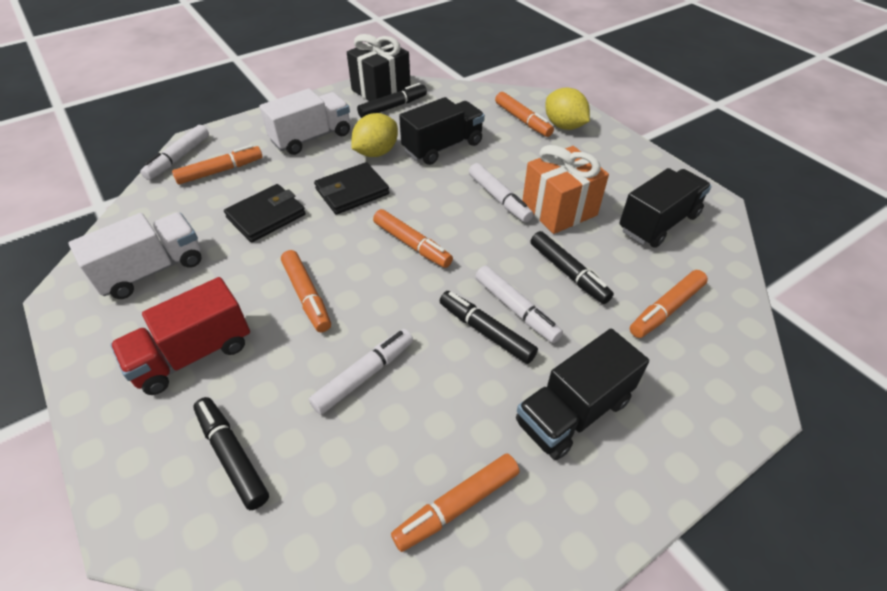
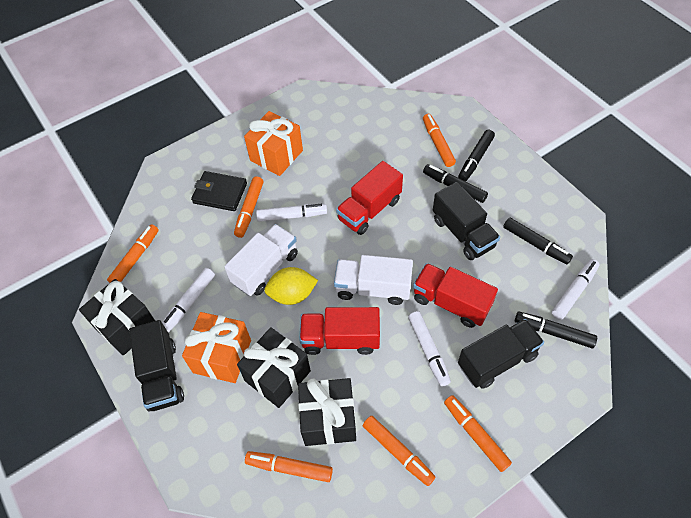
black gift: 1 -> 3
black wallet: 2 -> 1
orange gift: 1 -> 2
red truck: 1 -> 3
yellow lemon: 2 -> 1

